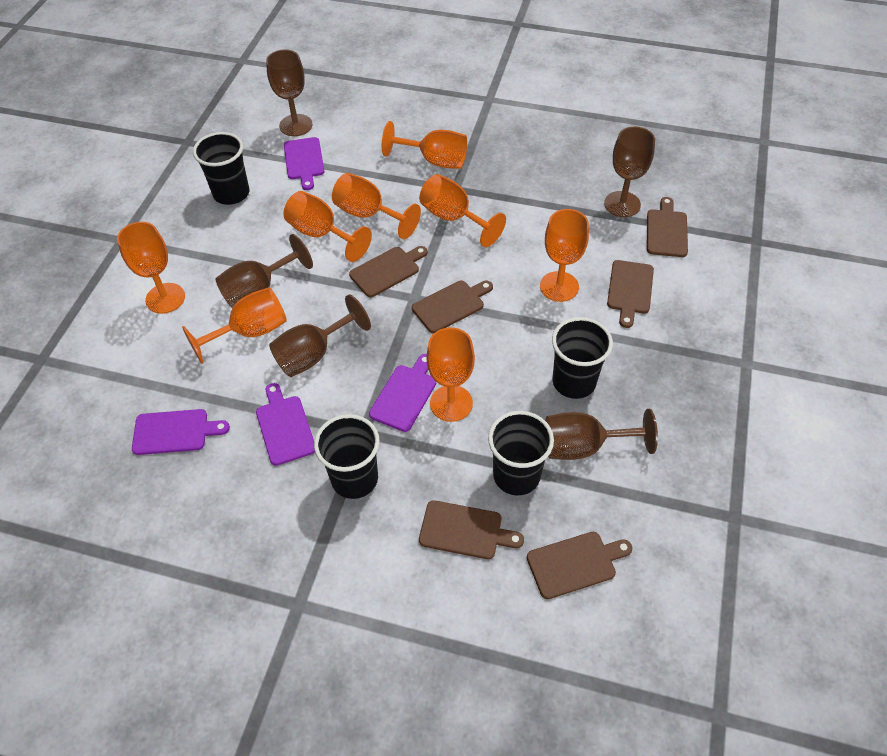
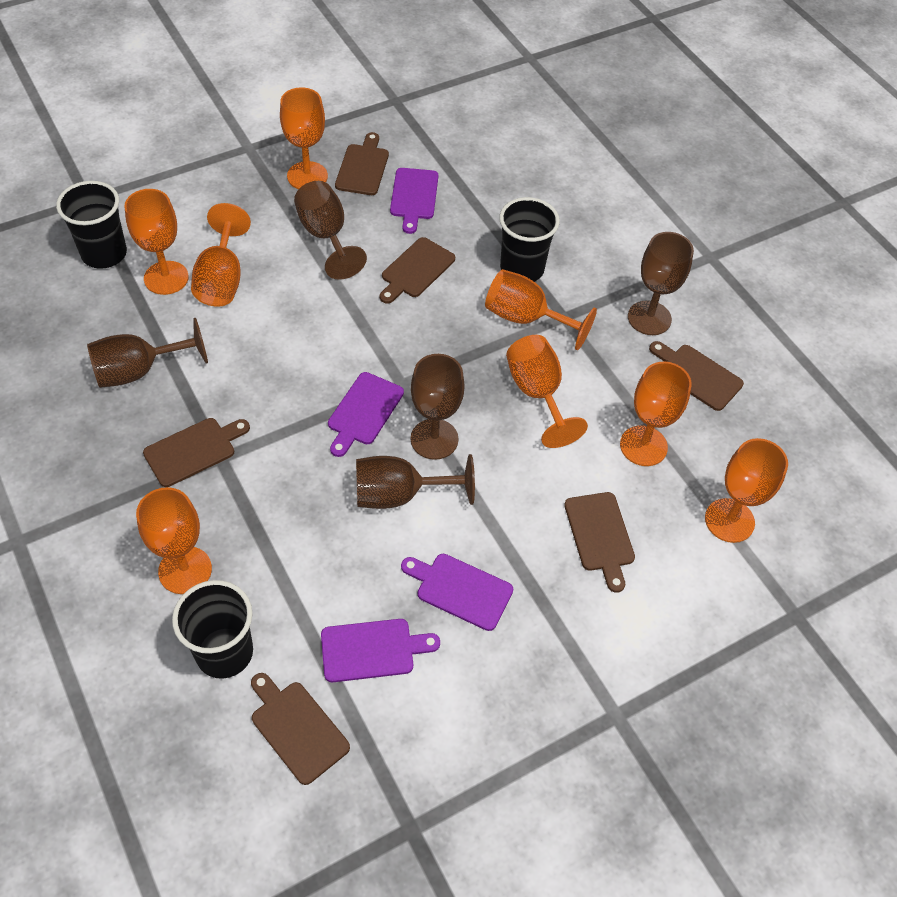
black cup: 4 -> 3

